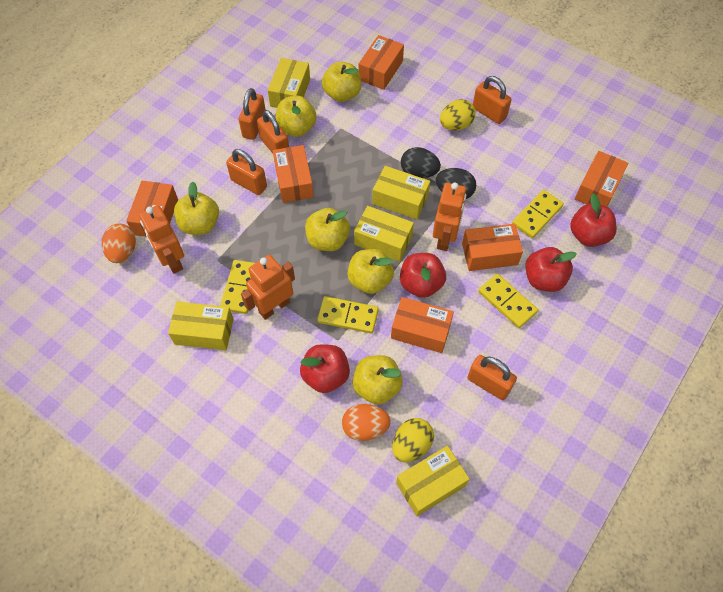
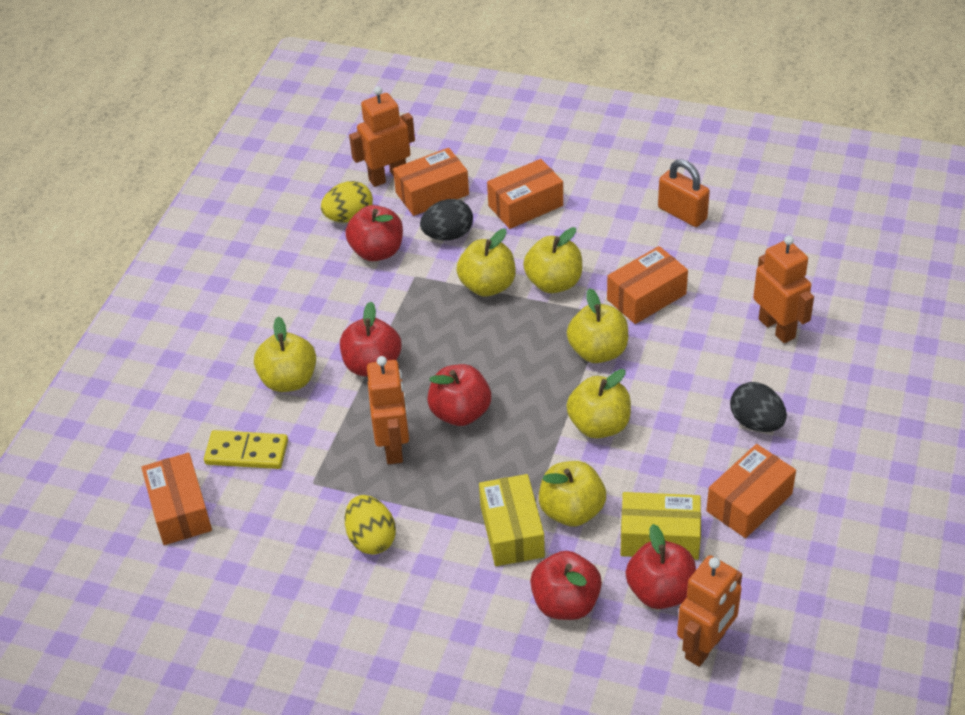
orange box: 6 -> 5
orange egg: 2 -> 0
orange padlock: 5 -> 1
orange robot: 3 -> 4
red apple: 4 -> 5
yellow box: 5 -> 2
yellow domino: 4 -> 1

